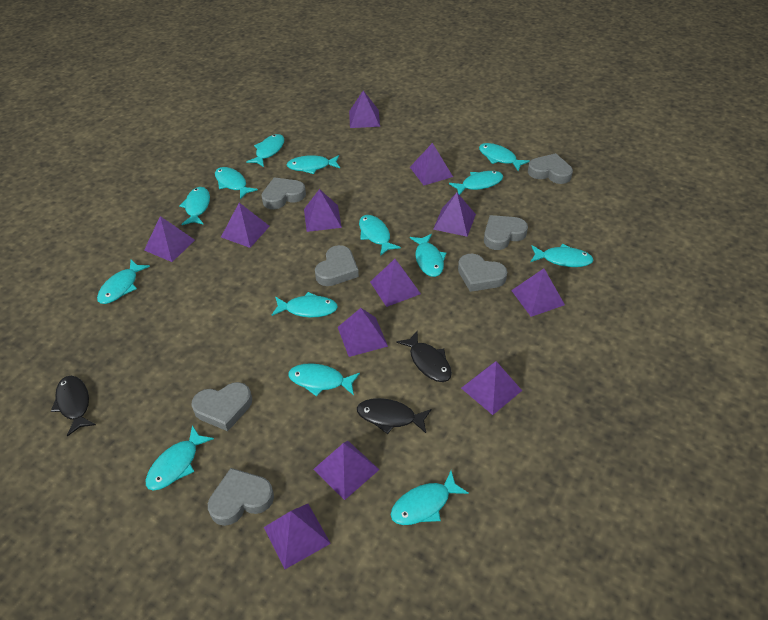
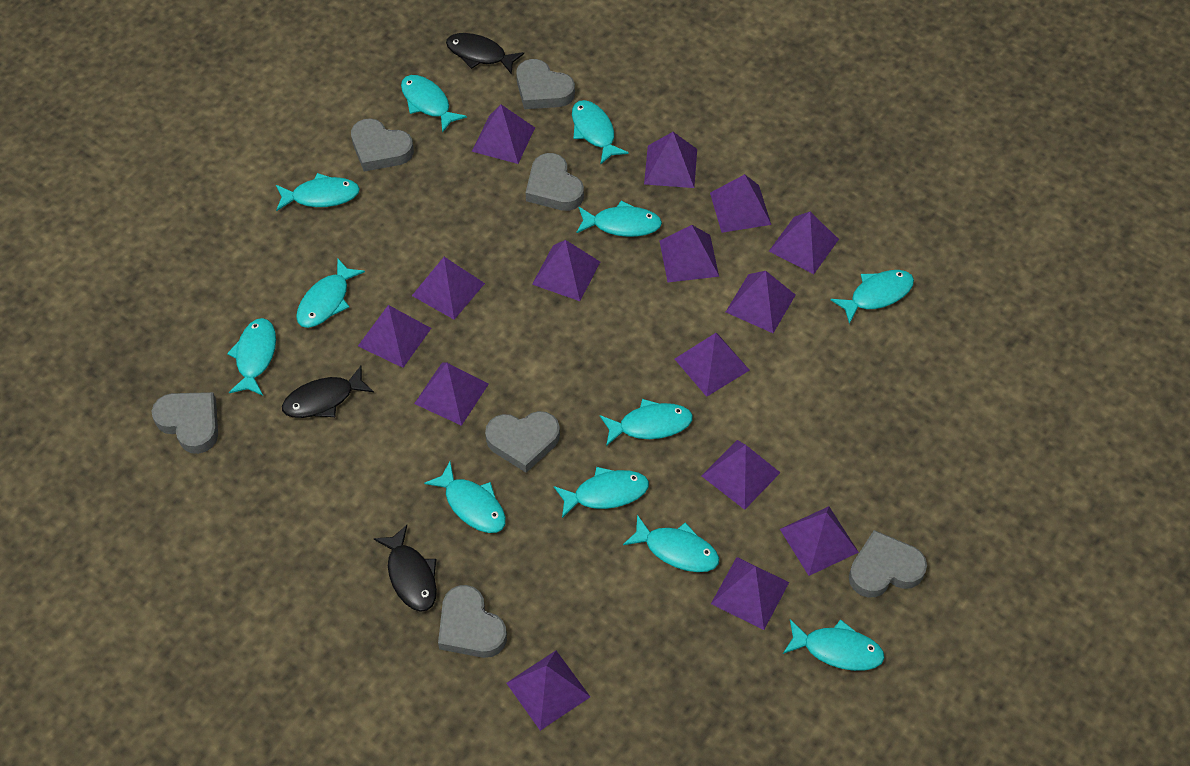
purple pyramid: 12 -> 15
turquoise fish: 14 -> 12

